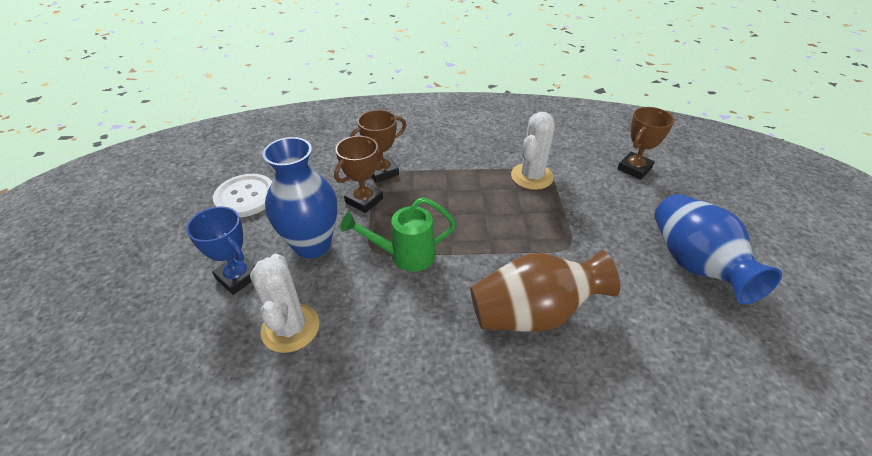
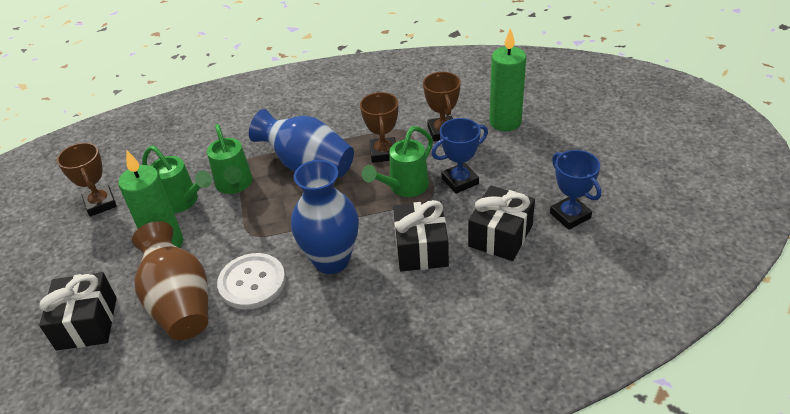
black gift: 0 -> 3
blue trophy: 1 -> 2
green candle: 0 -> 2
green watering can: 1 -> 3
white cactus: 2 -> 0

